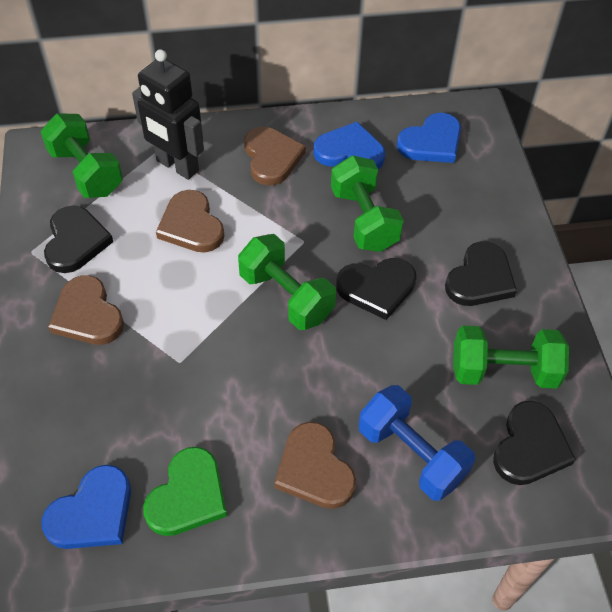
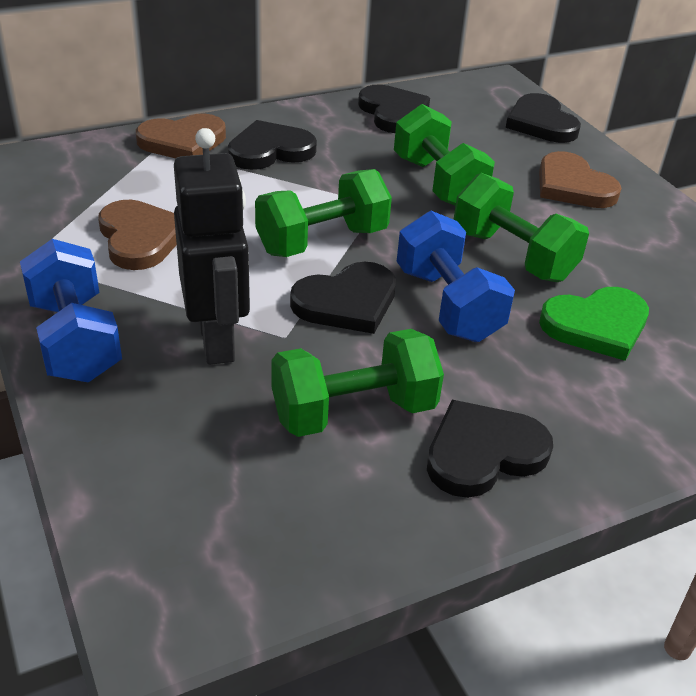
black heart: 4 -> 5
blue dumbbell: 1 -> 2
blue heart: 3 -> 0
brown heart: 4 -> 3

